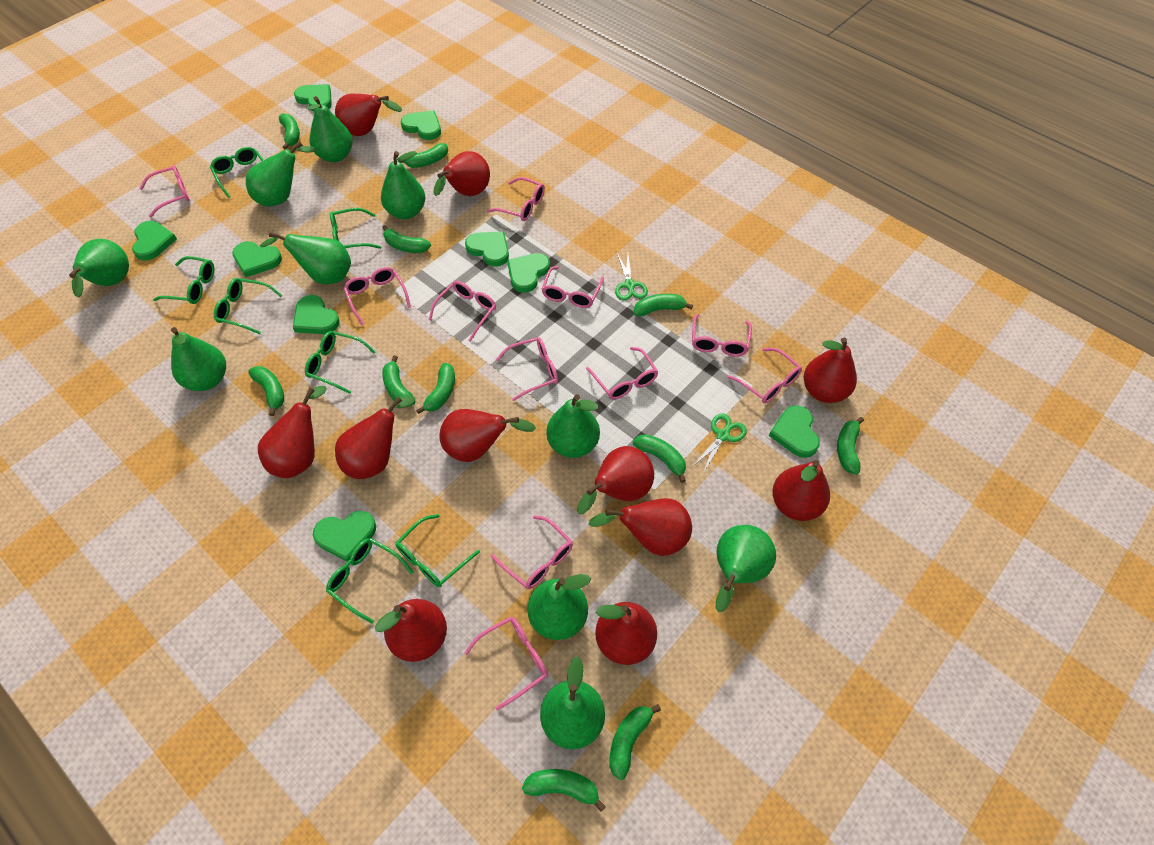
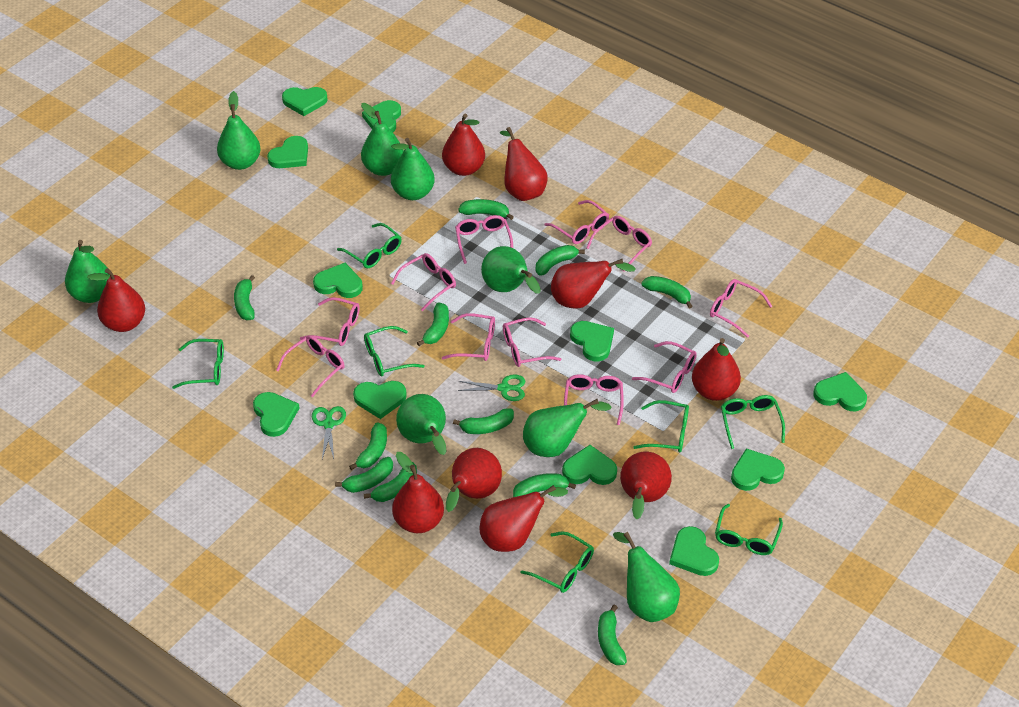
green heart: 9 -> 11
green pear: 10 -> 8
red pear: 11 -> 9

